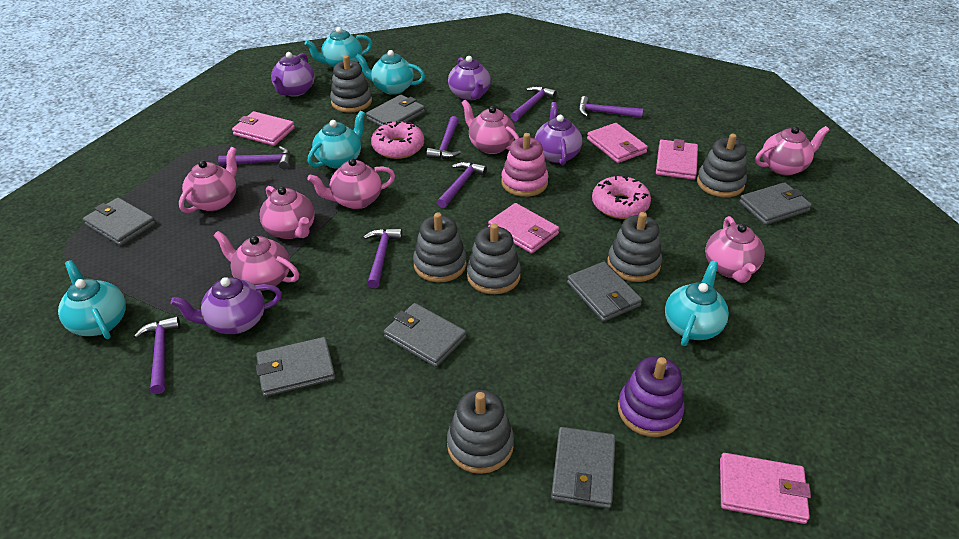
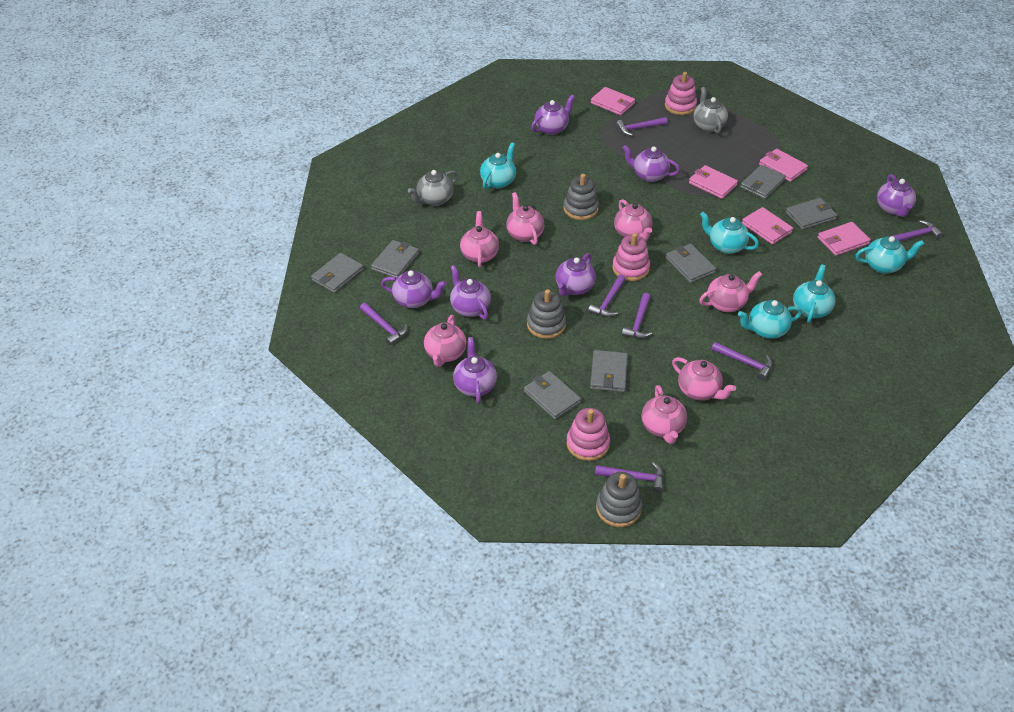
grey stacking toy: 6 -> 3
grey teapot: 0 -> 2
pink donut: 2 -> 0
pink stacking toy: 1 -> 3
purple stacking toy: 1 -> 0
purple teapot: 4 -> 7

